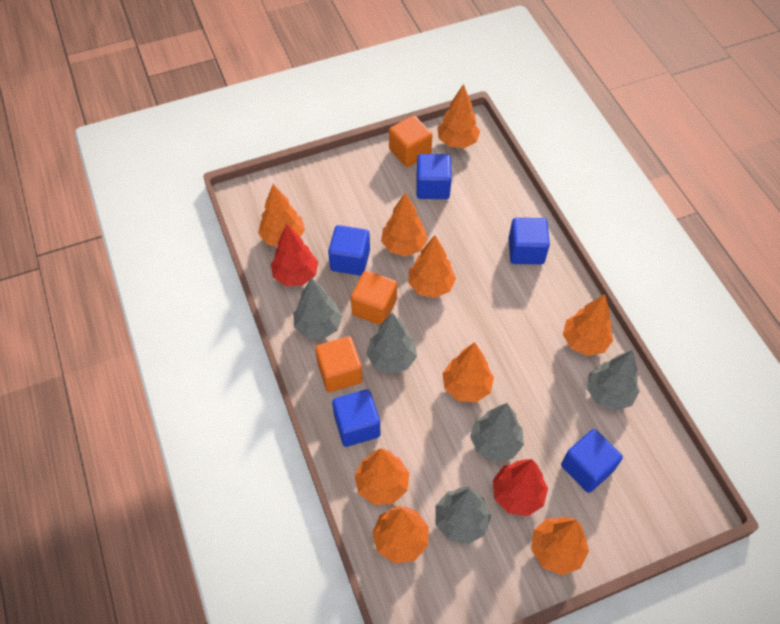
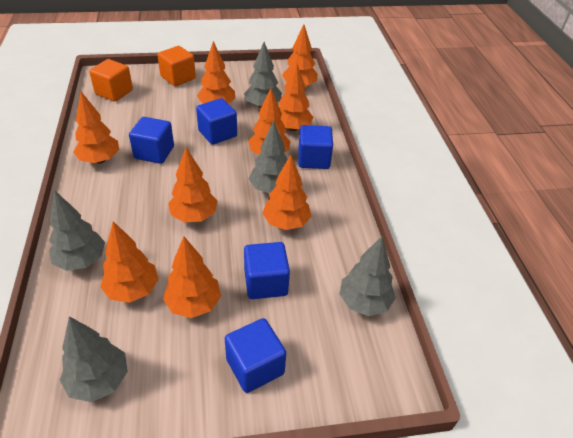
orange cube: 3 -> 2
red tree: 2 -> 0

